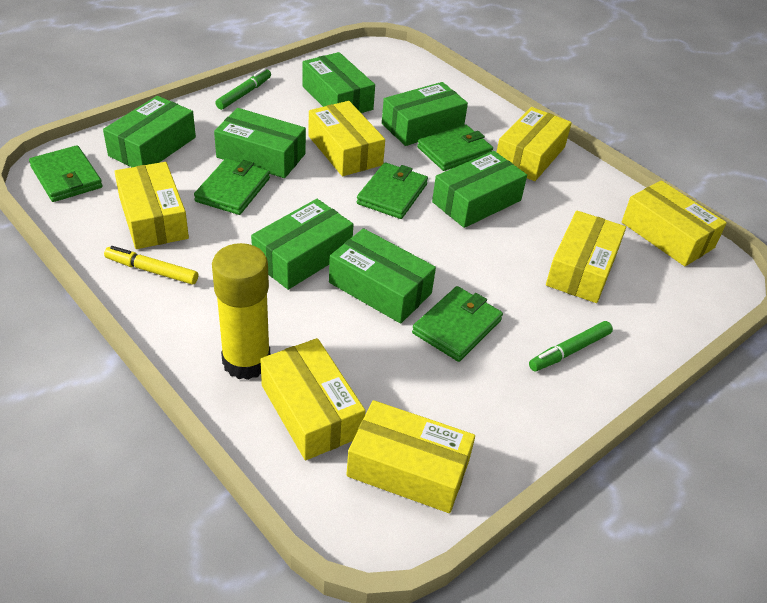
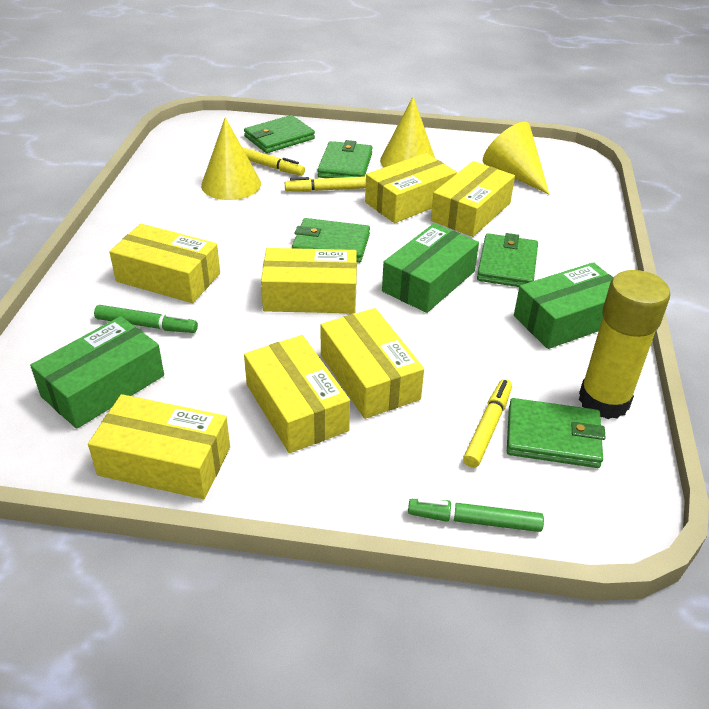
green box: 7 -> 3
yellow cone: 0 -> 3
yellow marker: 1 -> 3

